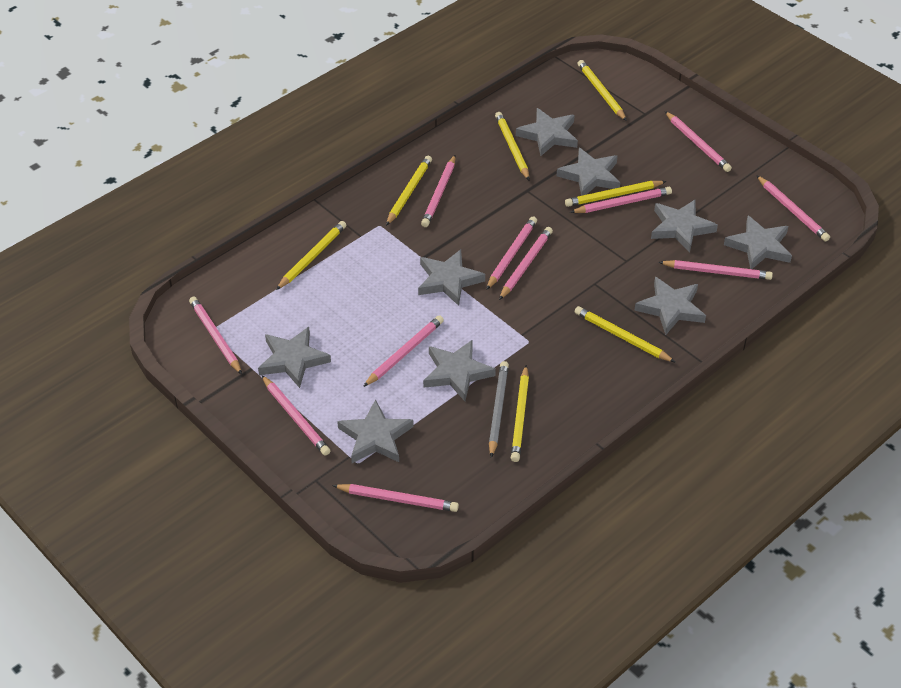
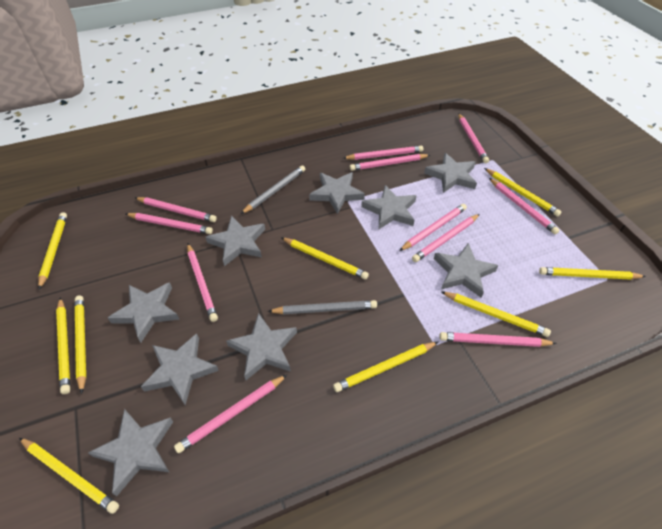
grey pencil: 1 -> 2
yellow pencil: 7 -> 9

